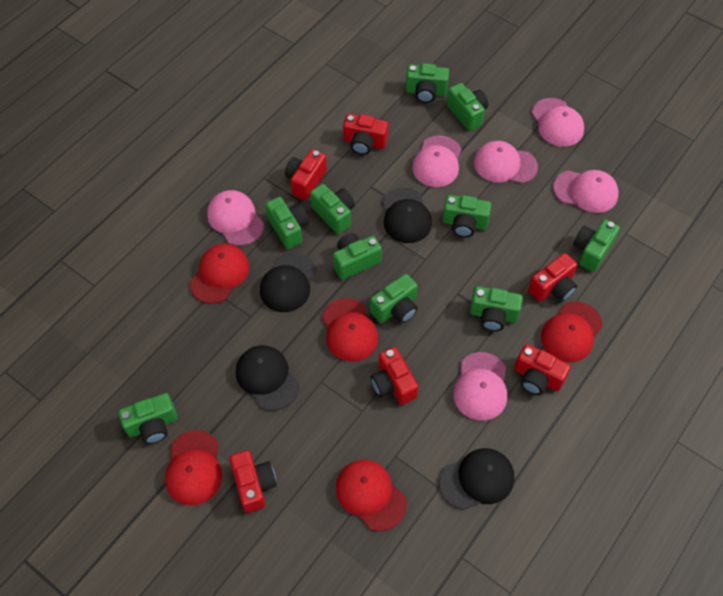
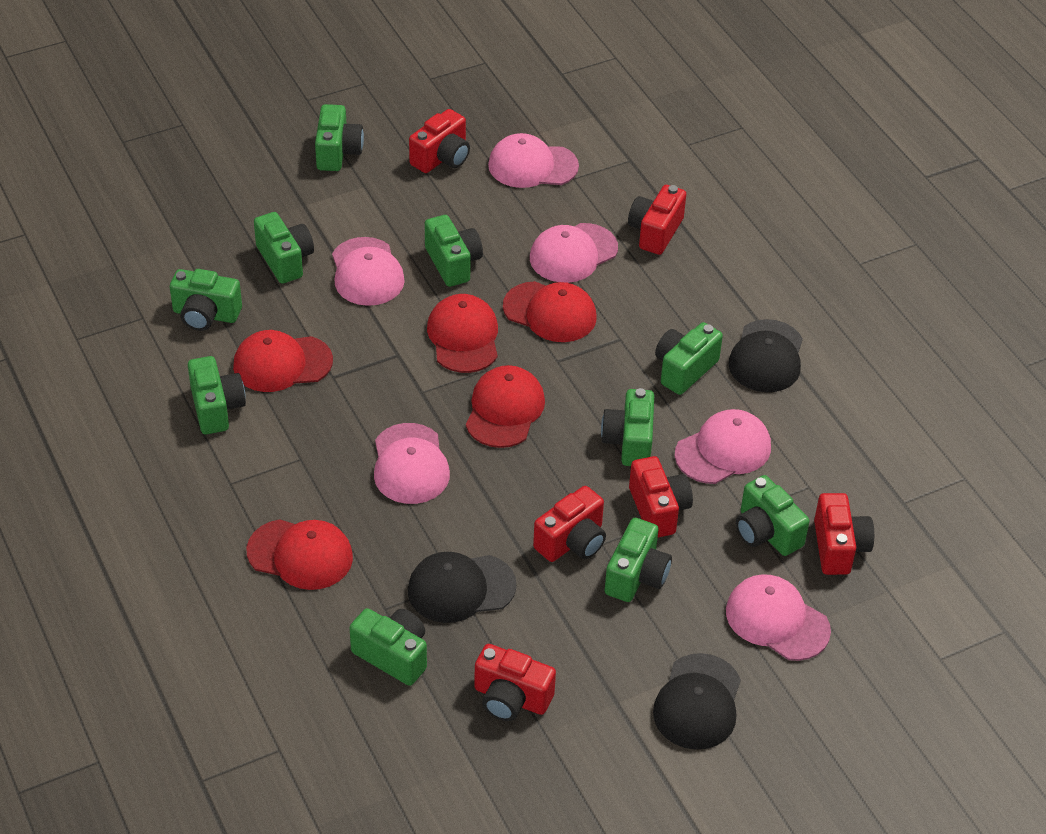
black cap: 4 -> 3

